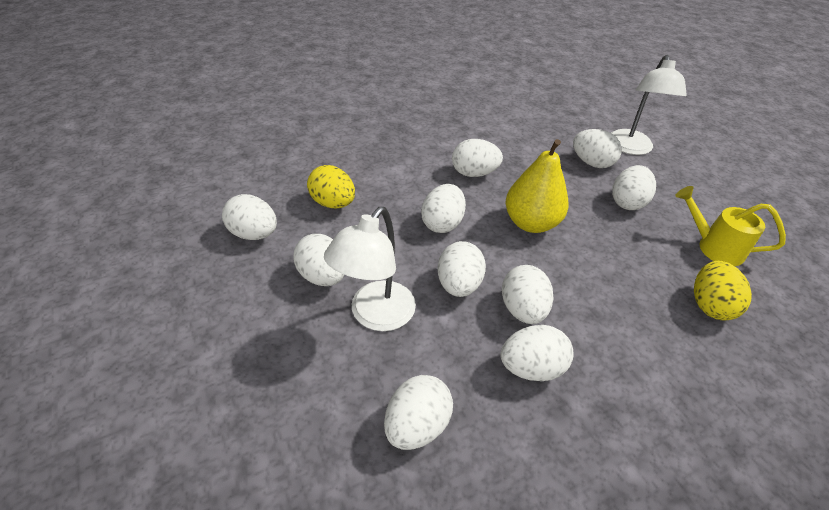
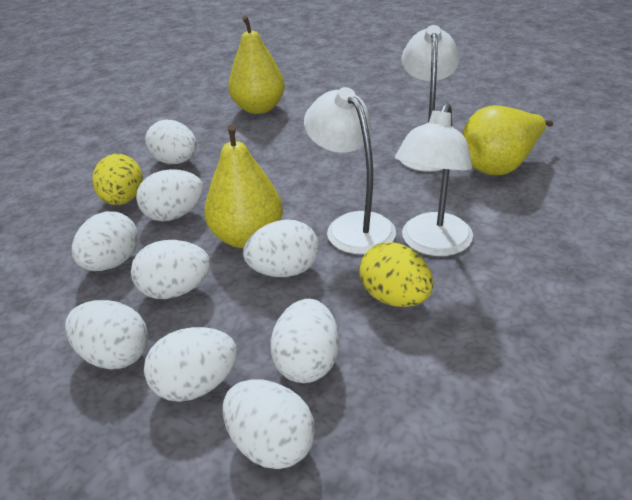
white egg: 10 -> 9
white lamp: 2 -> 3
yellow pear: 1 -> 3
yellow watering can: 1 -> 0

